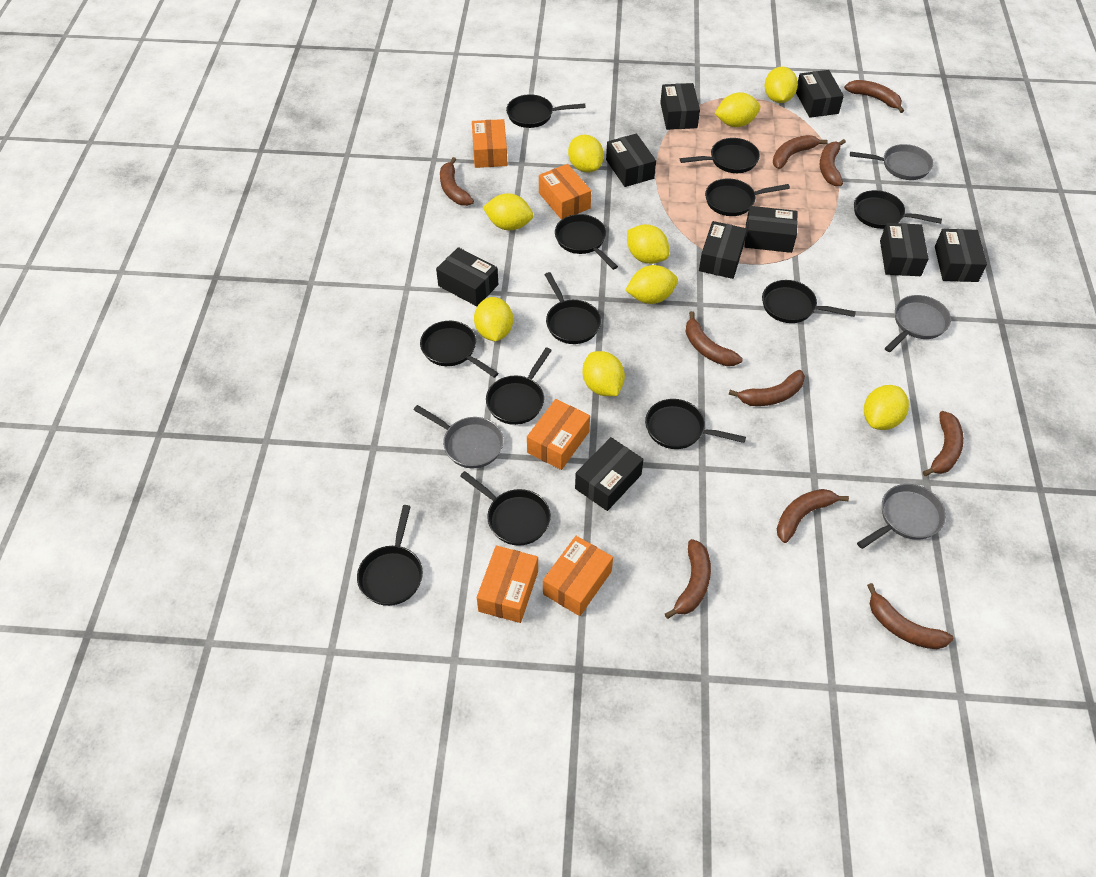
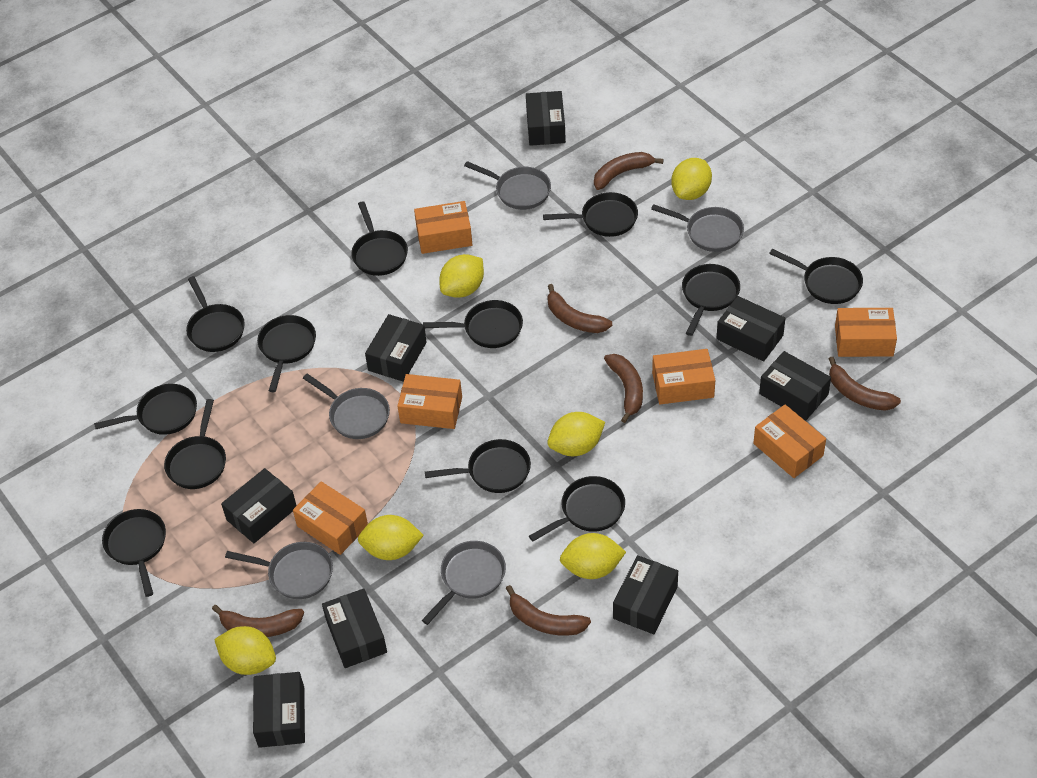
black box: 9 -> 8
brown banana: 10 -> 6
grey pan: 4 -> 5
orange box: 5 -> 6
yellow lemon: 9 -> 6

